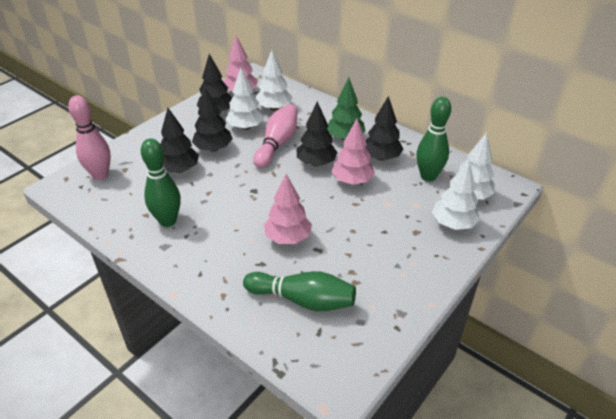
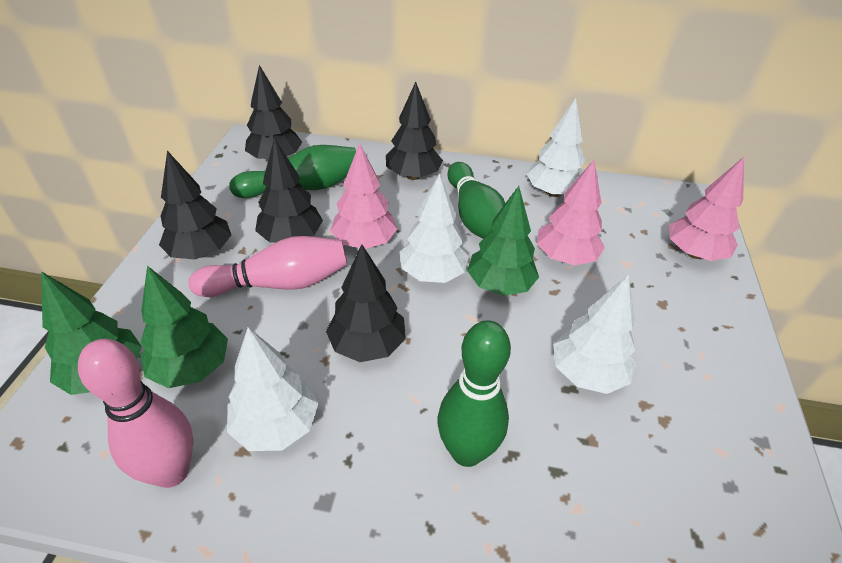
green tree: 1 -> 3

